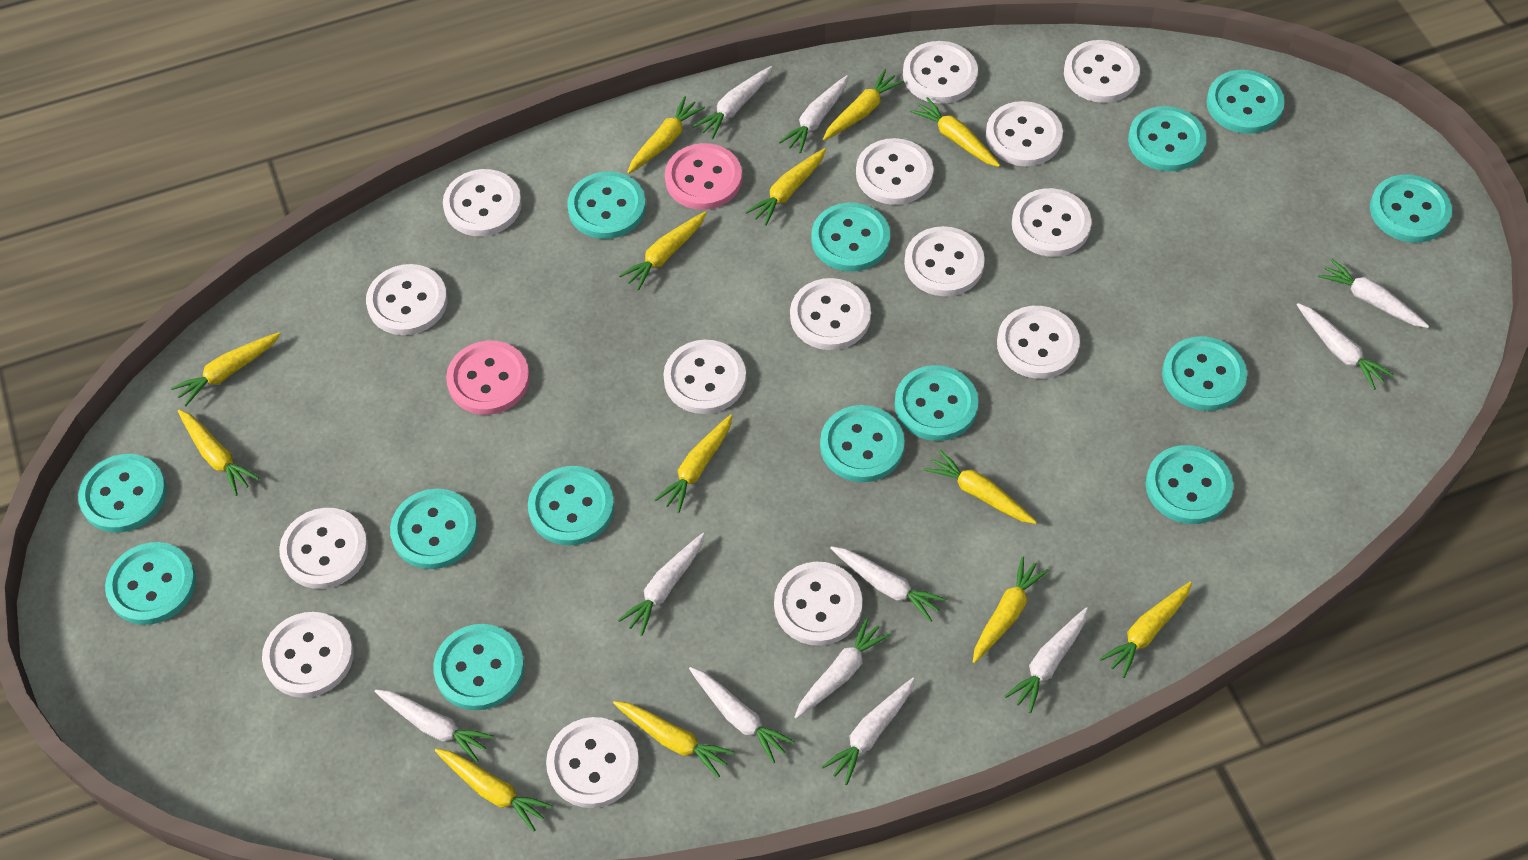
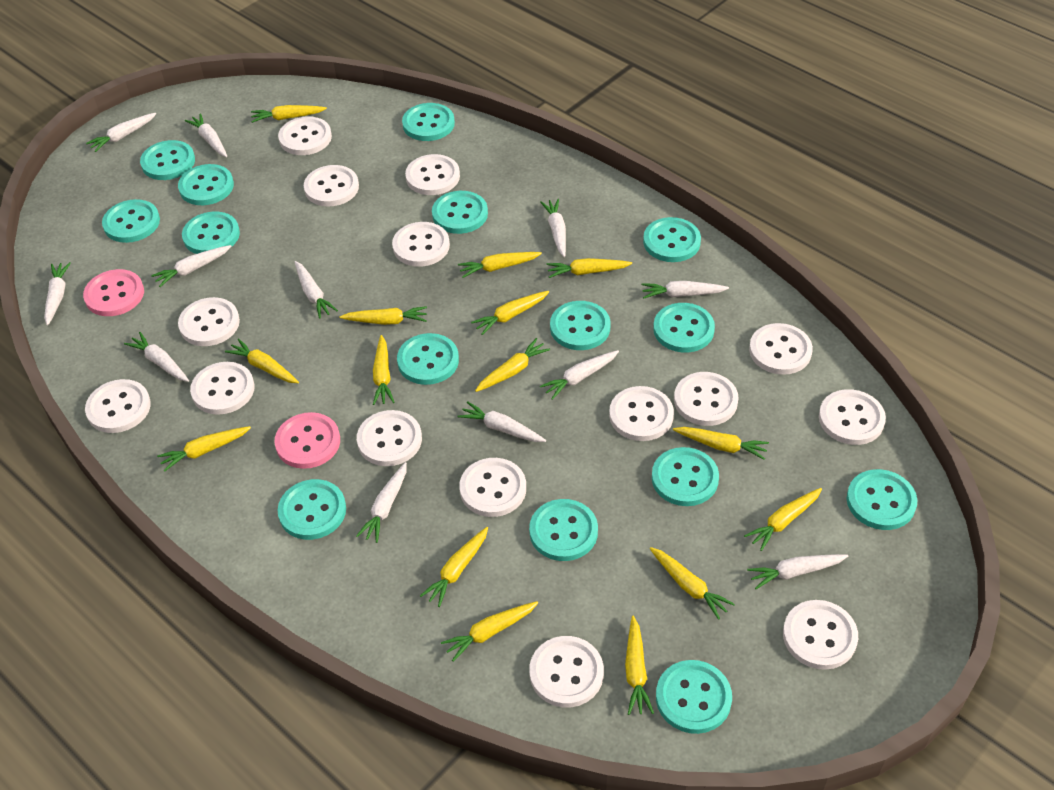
turquoise button: 14 -> 15
white carrot: 11 -> 12
yellow carrot: 13 -> 15

